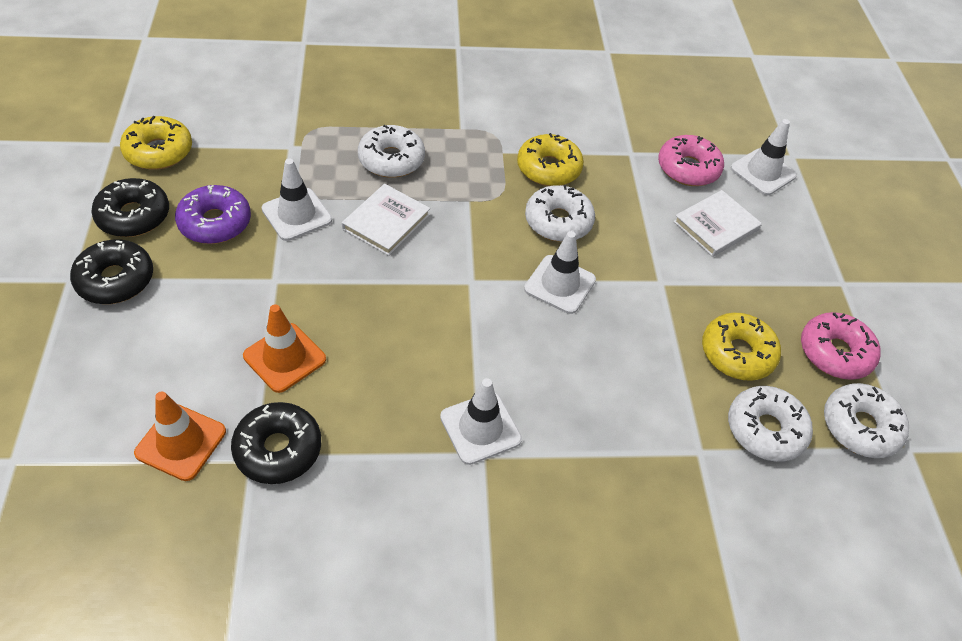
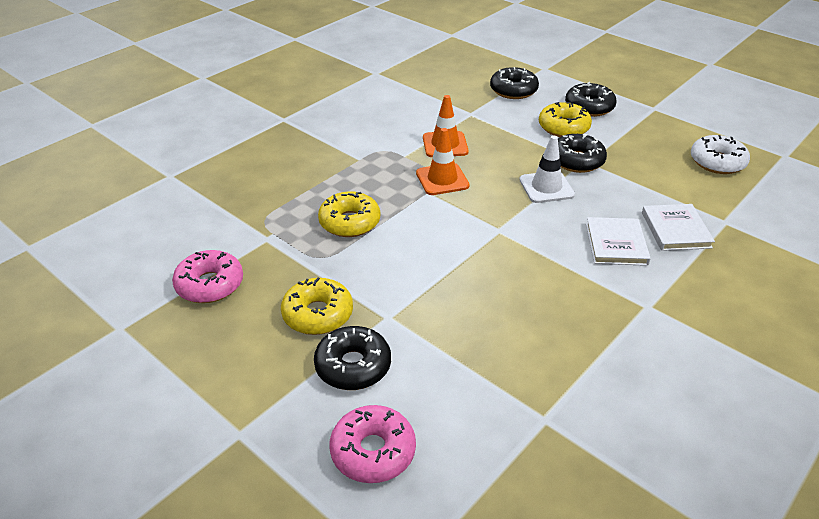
black donut: 3 -> 4
purple donut: 1 -> 0
white donut: 4 -> 1
white traffic cone: 4 -> 1

